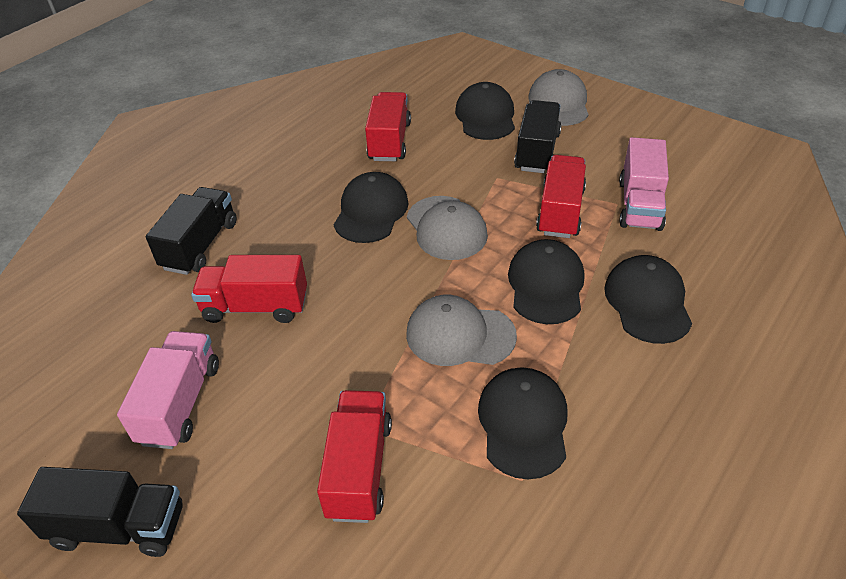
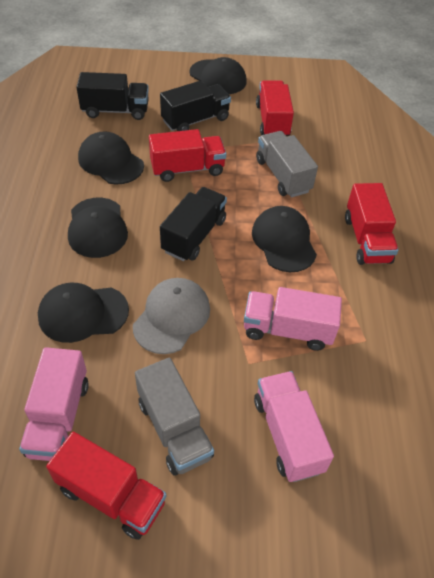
grey cap: 3 -> 1
grey truck: 0 -> 2
pink truck: 2 -> 3

